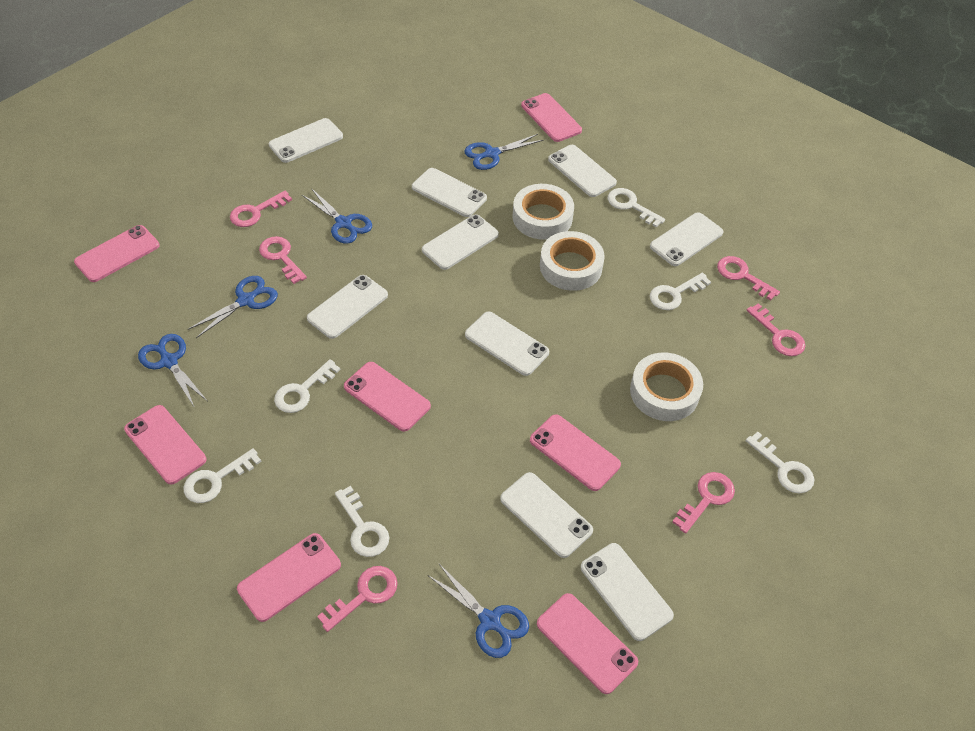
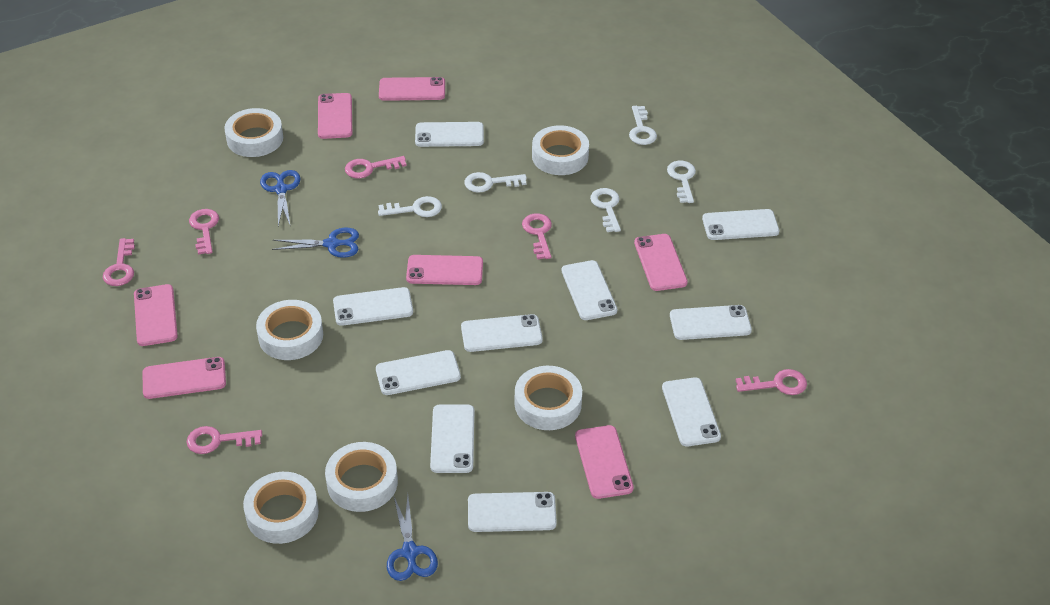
blue scissors: 5 -> 3
white key: 6 -> 5
white phone: 9 -> 10
white tape: 3 -> 6

